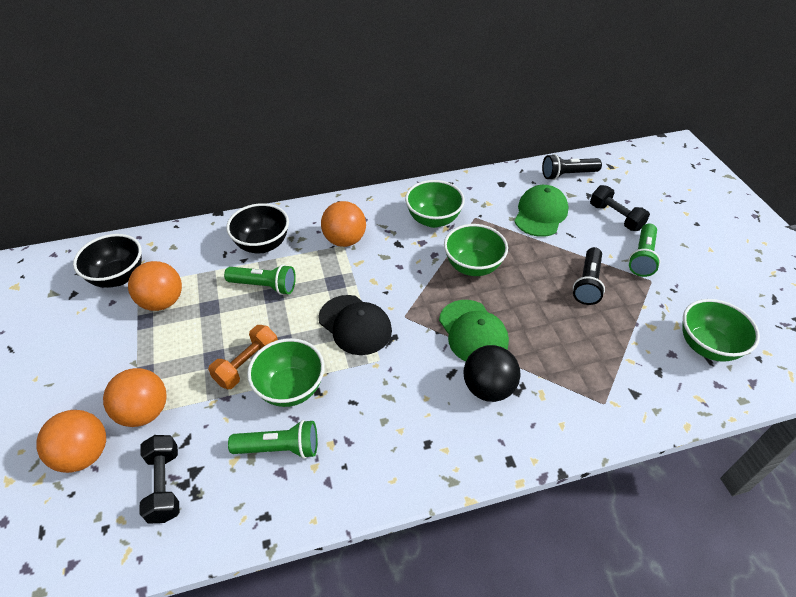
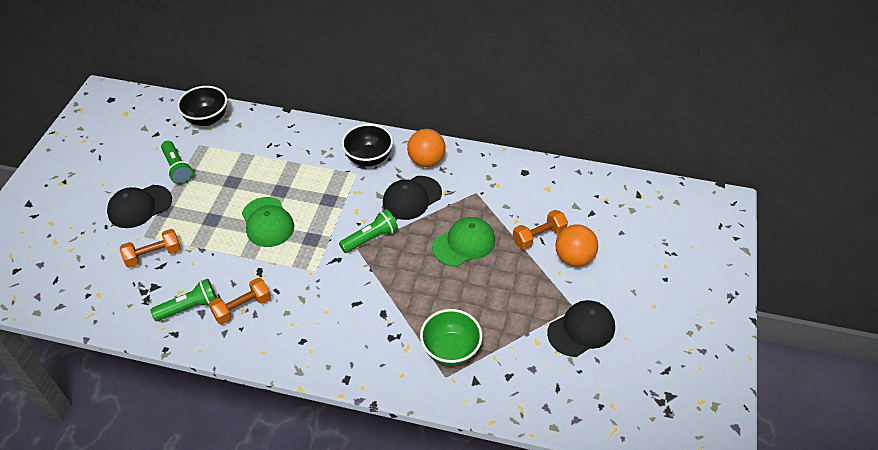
black ball: 1 -> 0
black cap: 1 -> 3
black dumbbell: 2 -> 0
black flashlight: 2 -> 0
green bowl: 4 -> 1
orange ball: 4 -> 2
orange dumbbell: 1 -> 3

